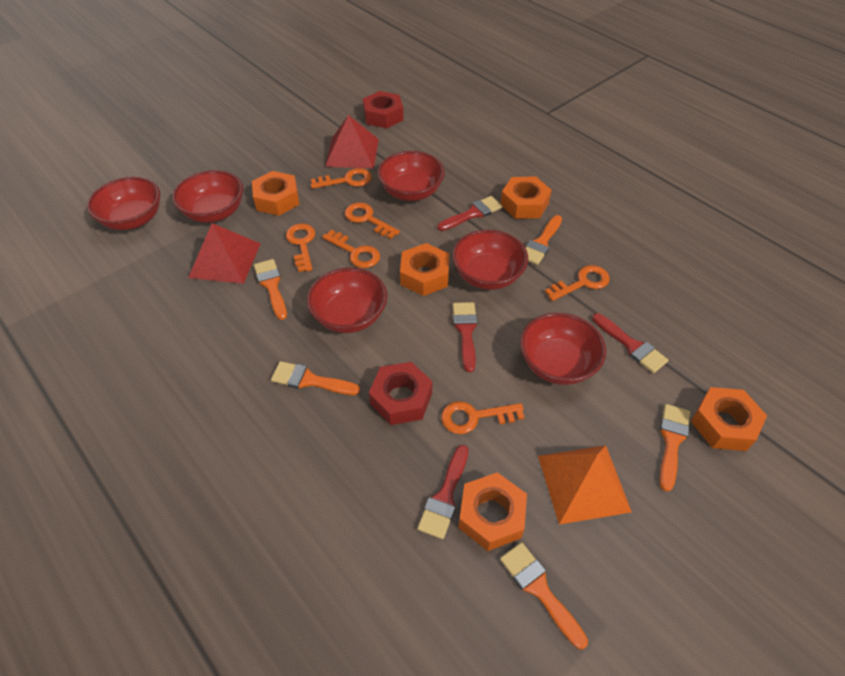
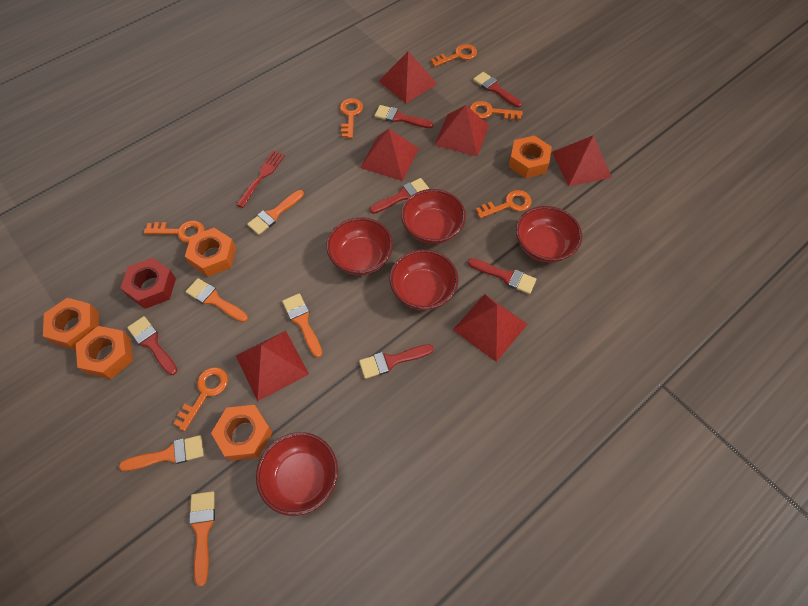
orange pyramid: 1 -> 0
red bowl: 6 -> 5
red brush: 4 -> 6
red fork: 0 -> 1
red nut: 2 -> 1
red pyramid: 2 -> 6

